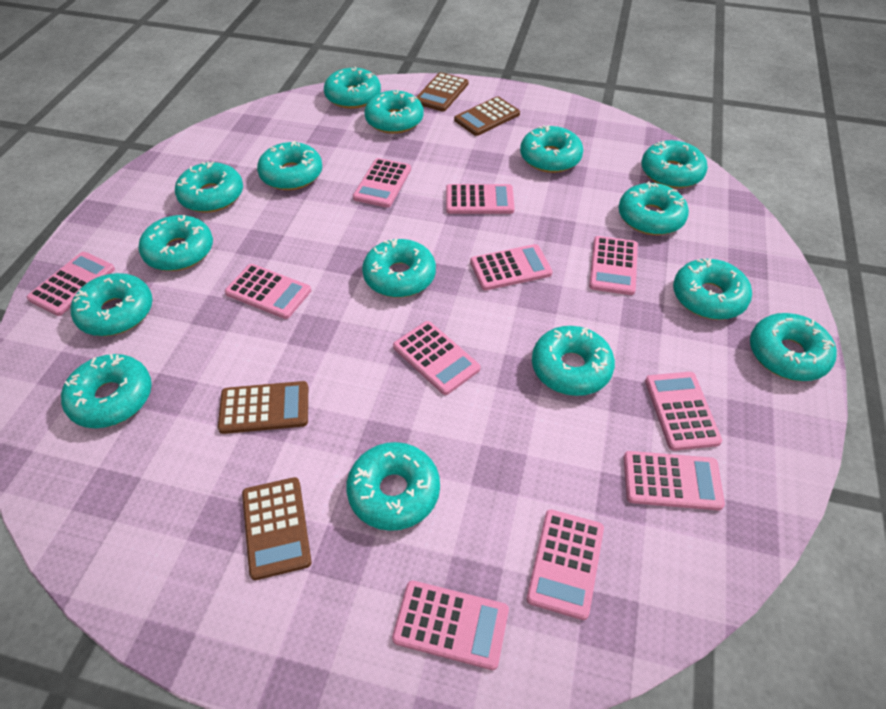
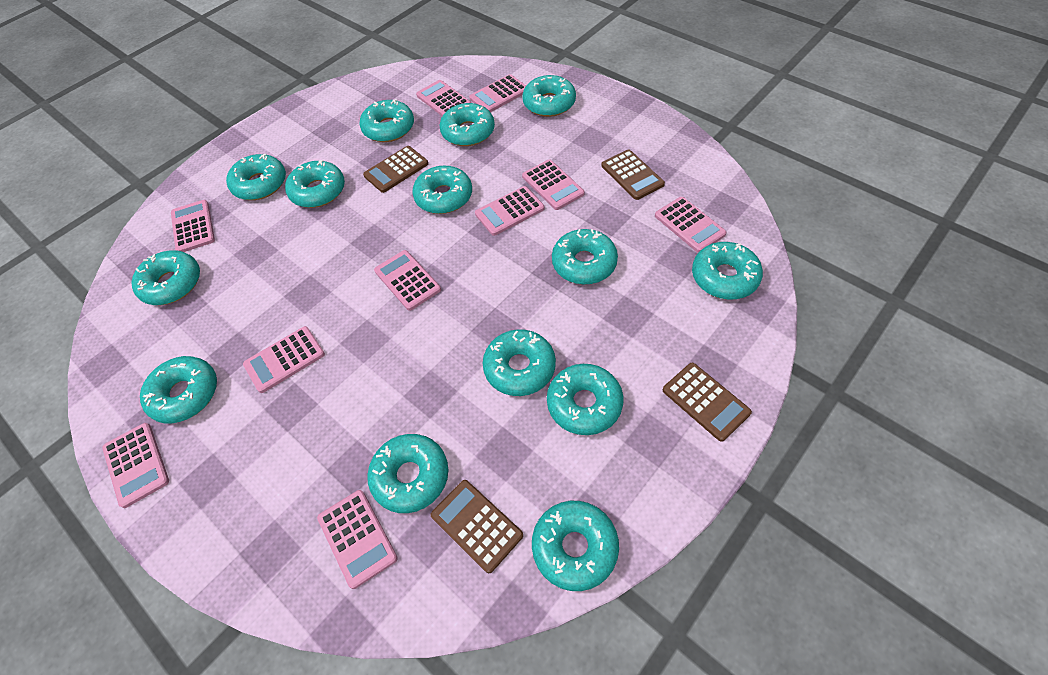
pink calculator: 11 -> 10
turquoise donut: 15 -> 14

